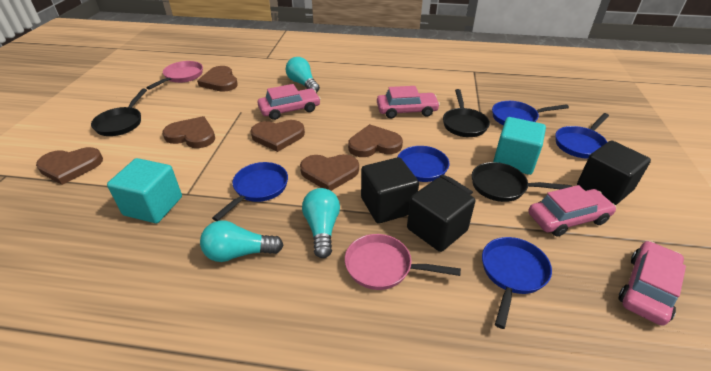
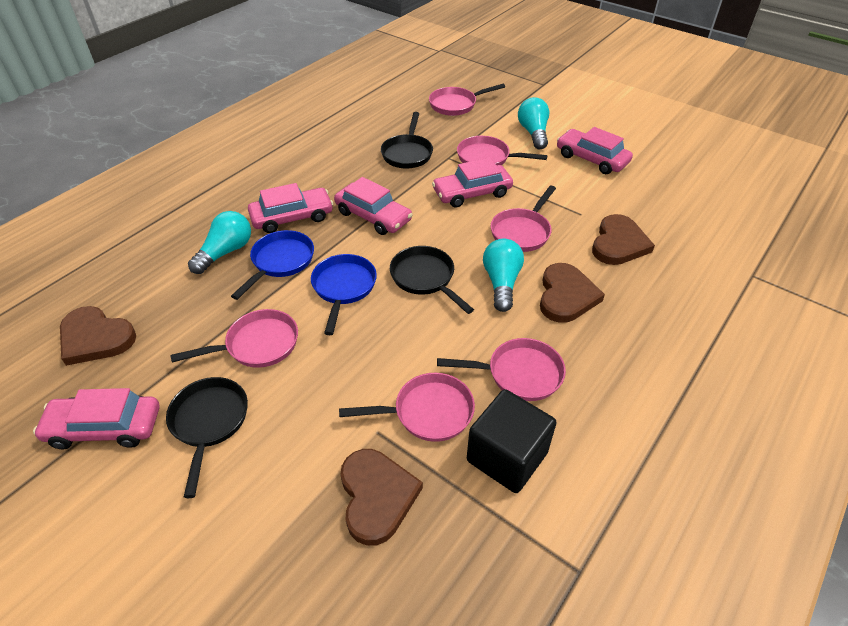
black cube: 3 -> 1
blue pan: 5 -> 2
brown heart: 6 -> 4
pink car: 4 -> 5
pink pan: 2 -> 6
turquoise cube: 2 -> 0

